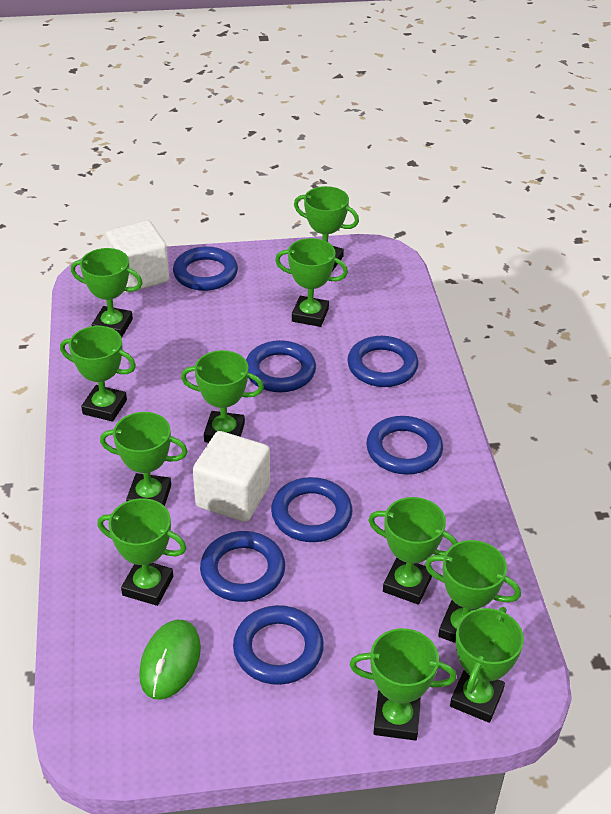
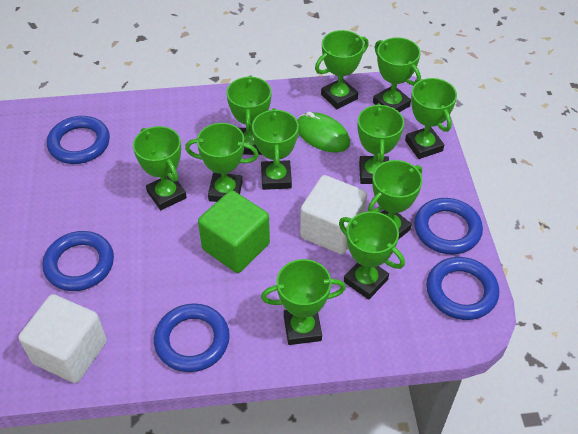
blue ring: 7 -> 5
green cube: 0 -> 1

